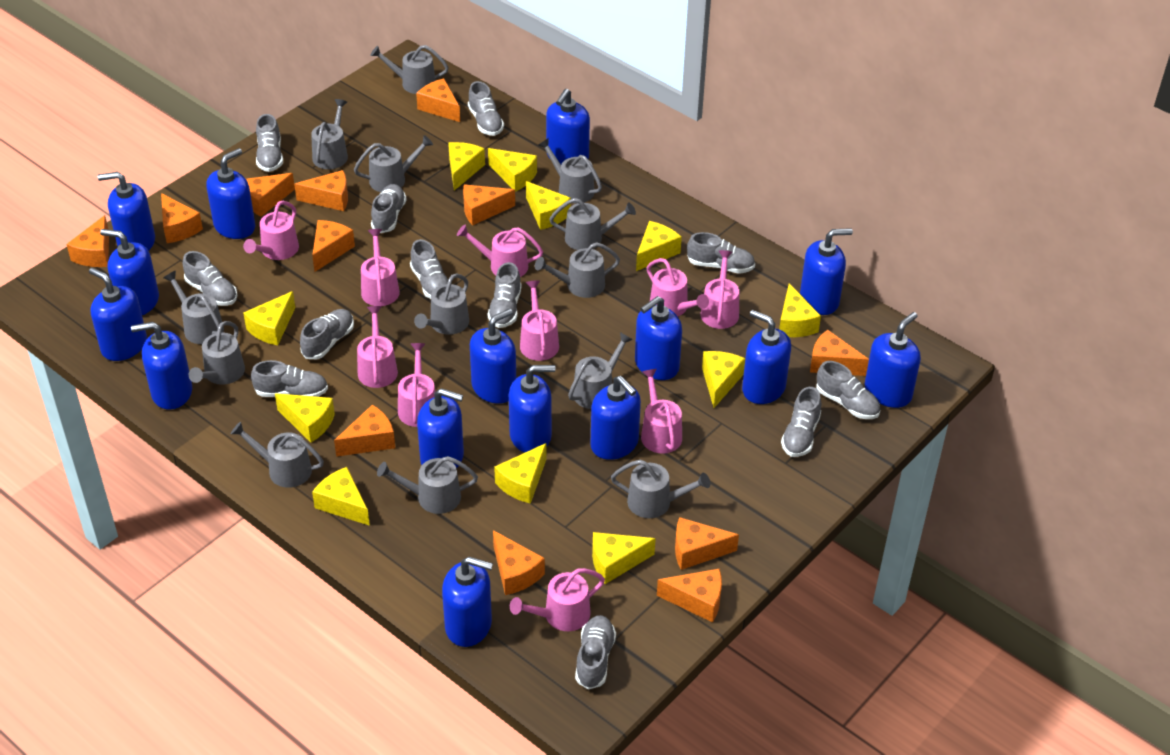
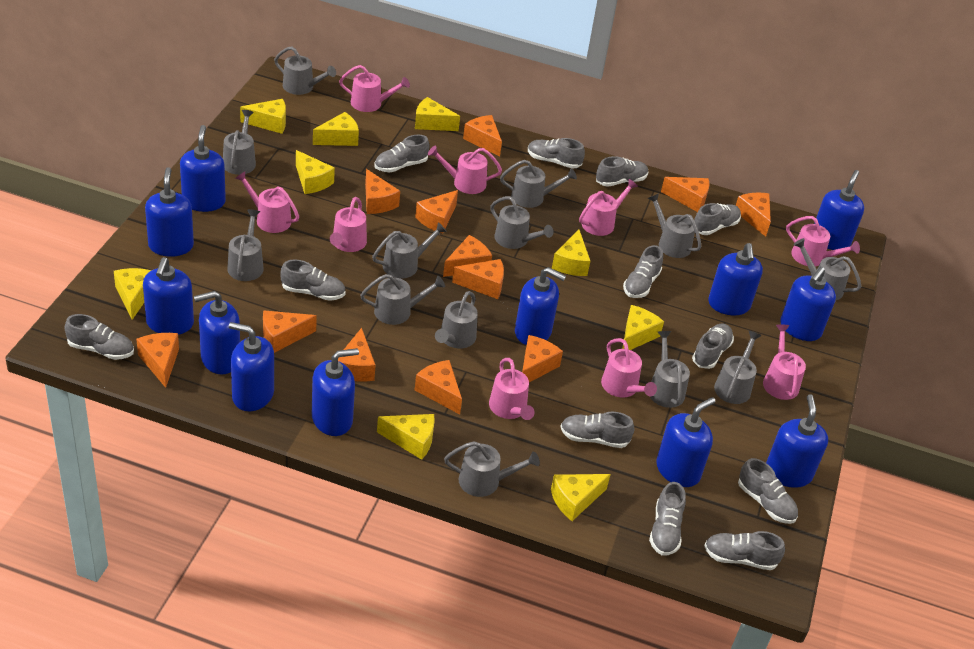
blue soap dispenser: 15 -> 12
pink watering can: 10 -> 9
yellow cheese: 11 -> 9

